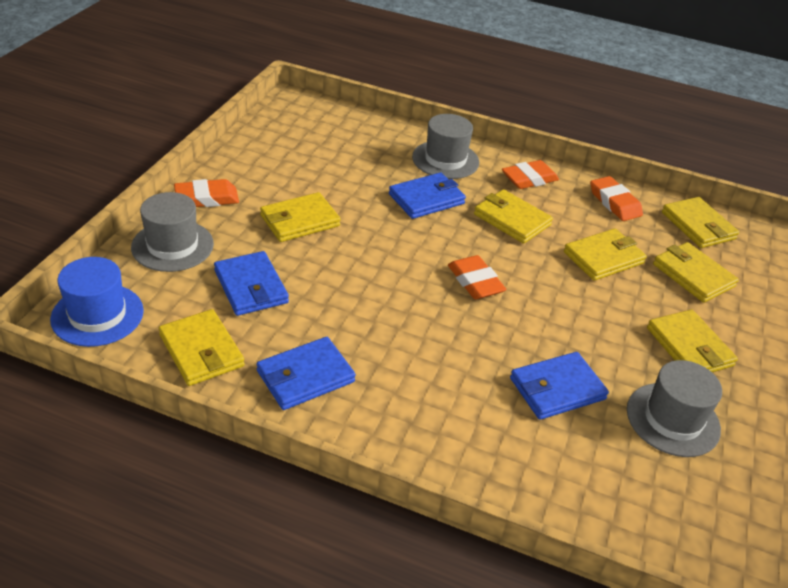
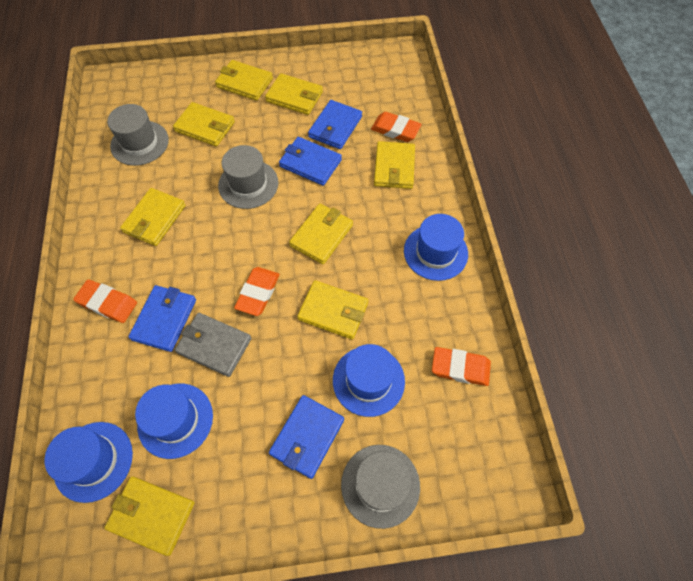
blue hat: 1 -> 4
grey wallet: 0 -> 1
yellow wallet: 7 -> 8

